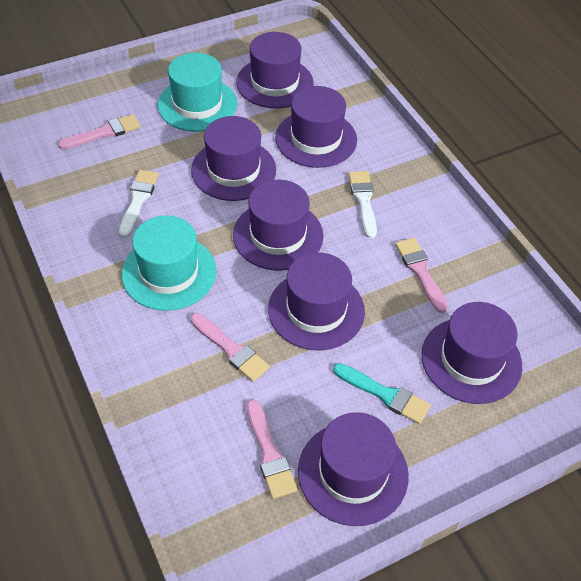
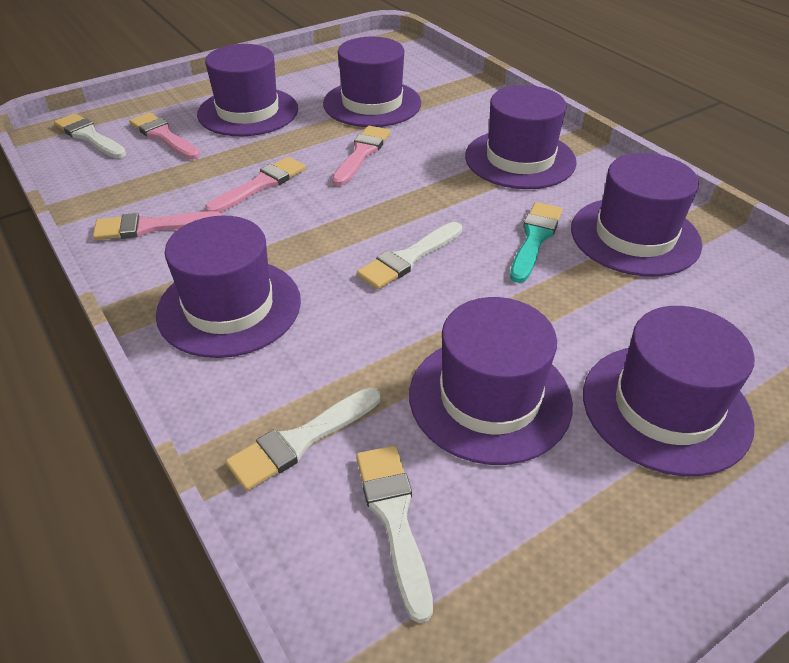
turquoise hat: 2 -> 0
white brush: 2 -> 4

